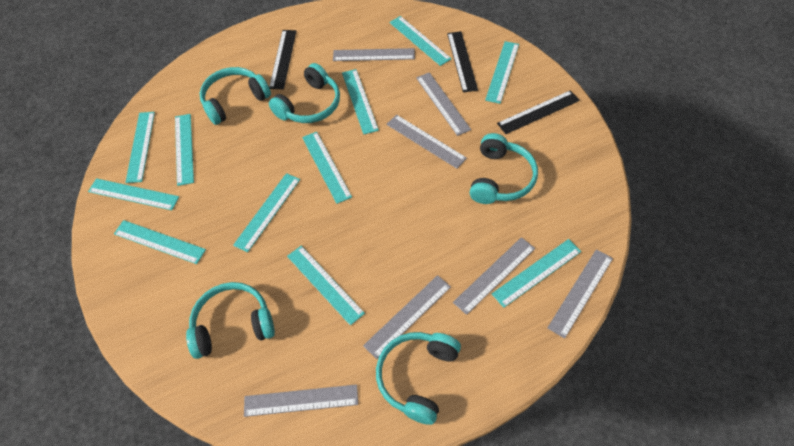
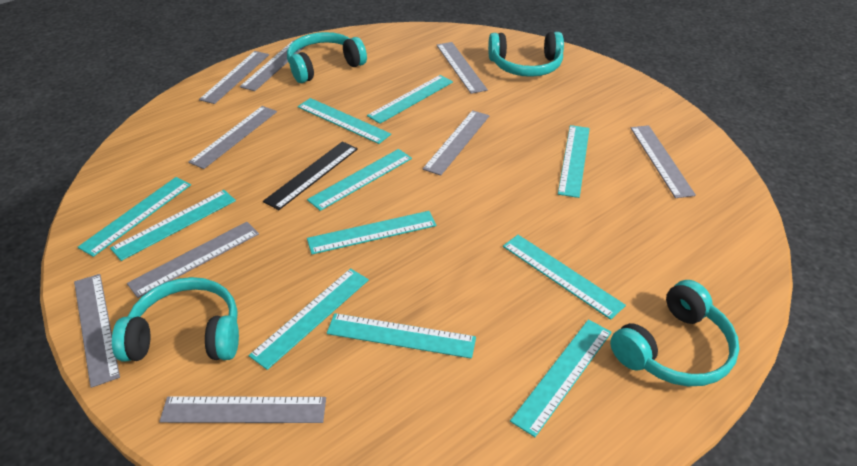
black ruler: 3 -> 1
grey ruler: 7 -> 9
turquoise headphones: 5 -> 4

